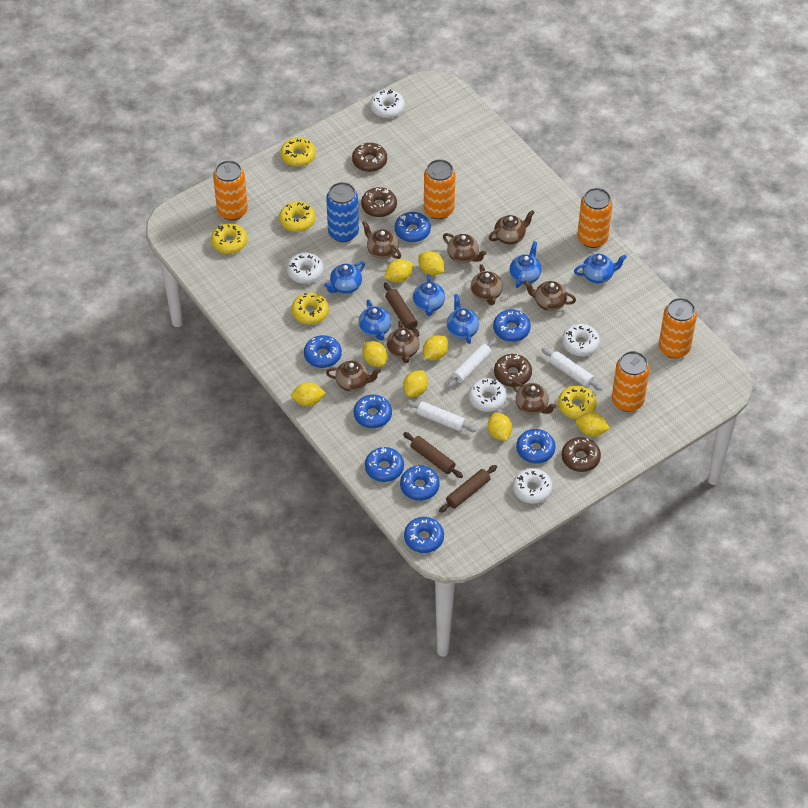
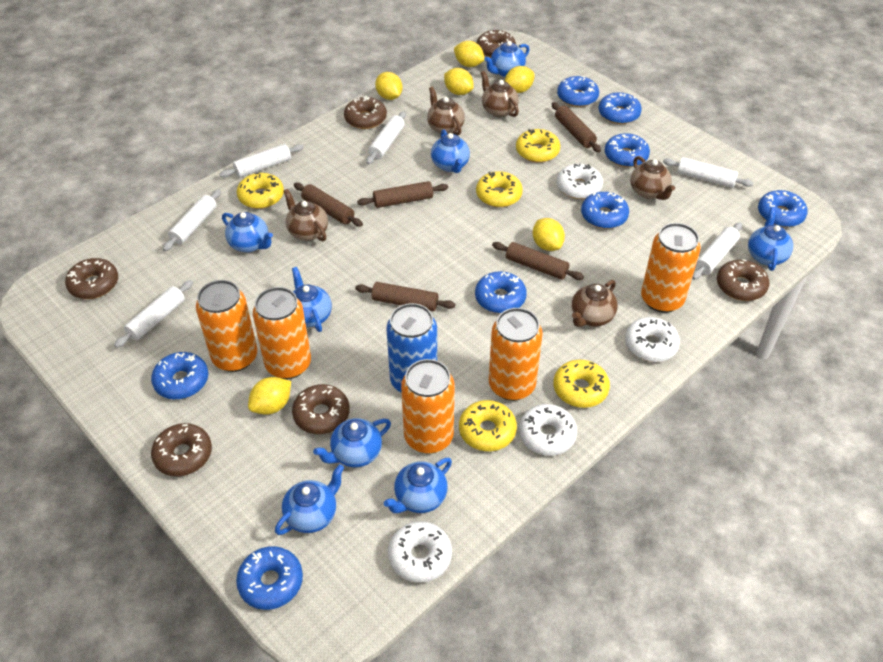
blue teapot: 6 -> 8
brown donut: 4 -> 6
brown rolling pin: 3 -> 5
brown teapot: 8 -> 5
white donut: 5 -> 4
white rolling pin: 3 -> 6
yellow lemon: 8 -> 6

